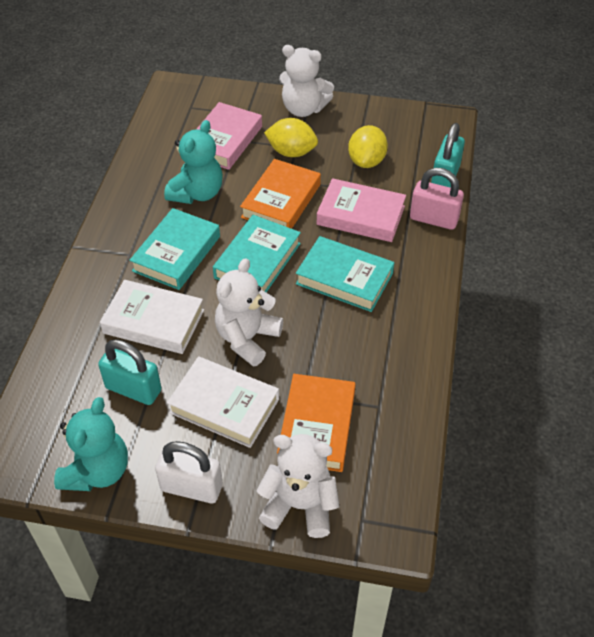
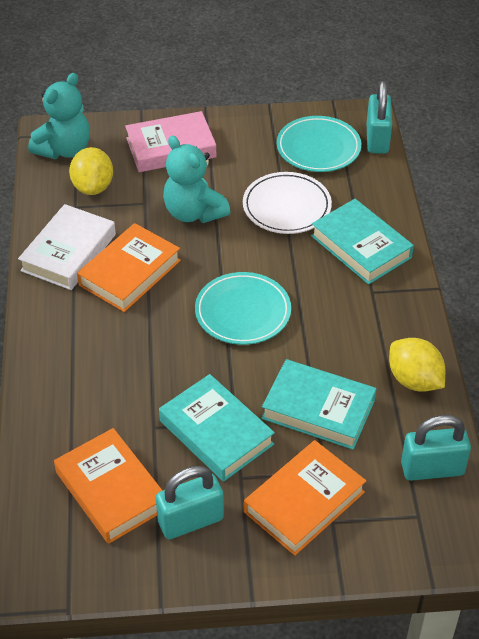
orange book: 2 -> 3
pink book: 2 -> 1
pink padlock: 1 -> 0
turquoise padlock: 2 -> 3
turquoise plate: 0 -> 2
white book: 2 -> 1
white padlock: 1 -> 0
white plate: 0 -> 1
white teddy bear: 3 -> 0

